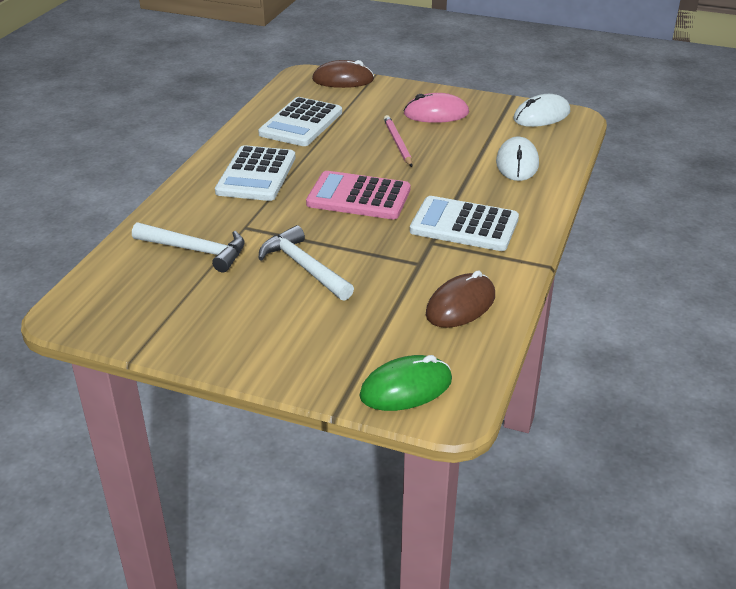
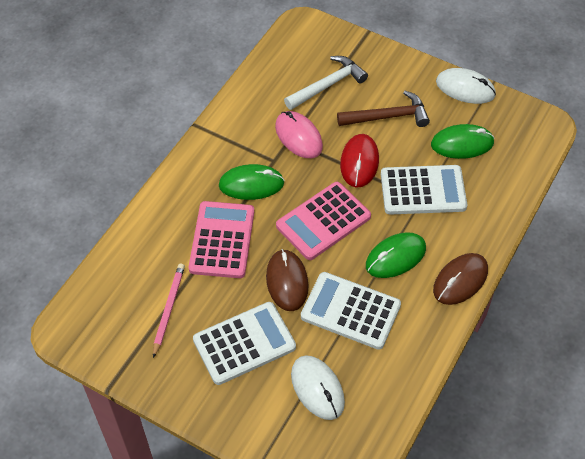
brown hammer: 0 -> 1
green mouse: 1 -> 3
pink calculator: 1 -> 2
red mouse: 0 -> 1
white hammer: 2 -> 1

